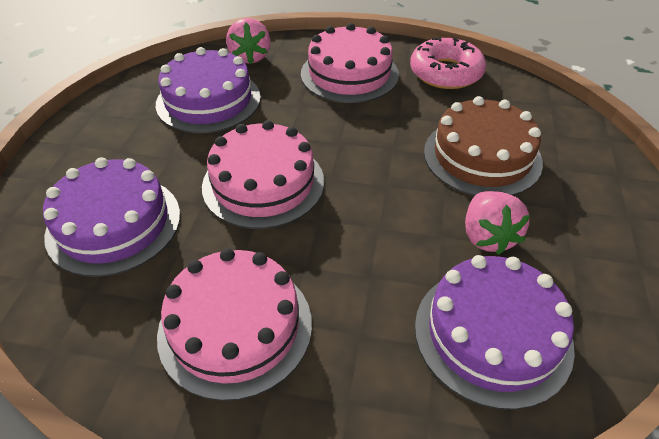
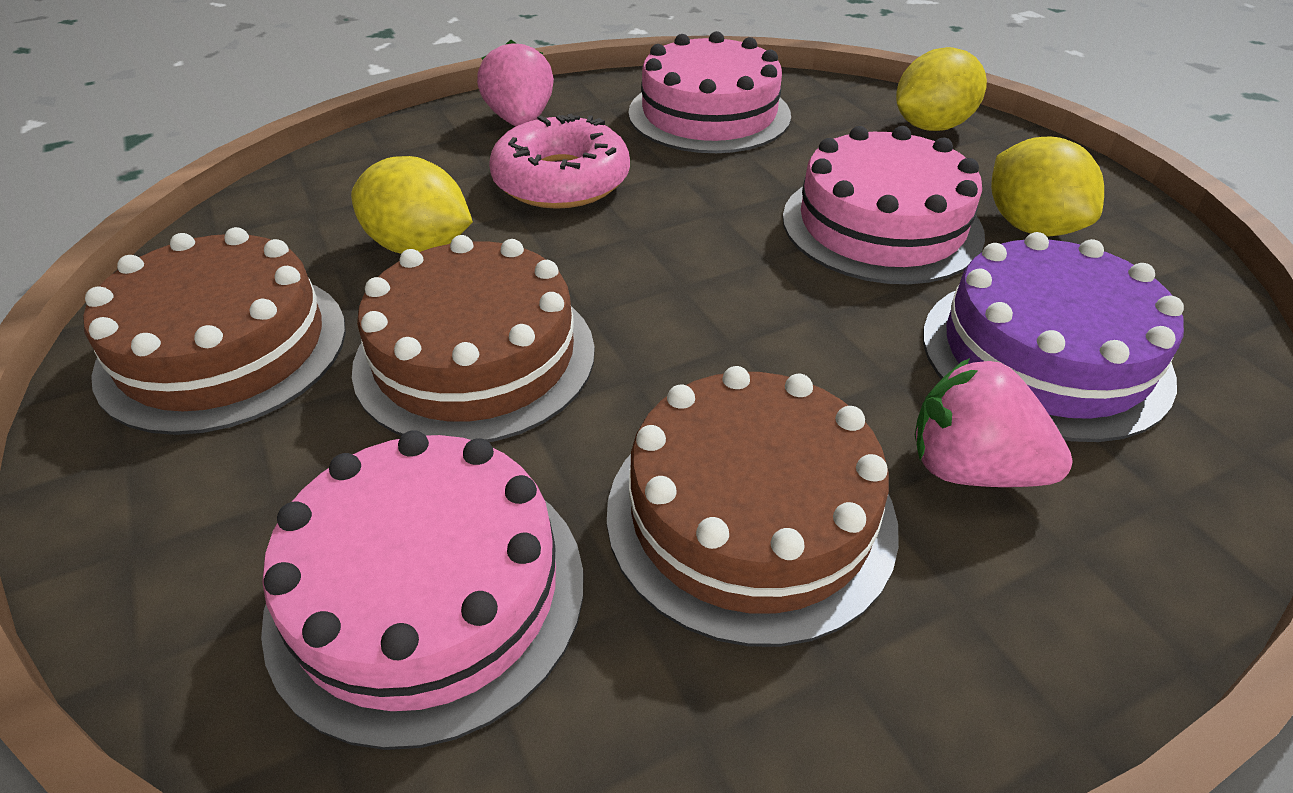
brown cake: 1 -> 3
purple cake: 3 -> 1
yellow lemon: 0 -> 3

